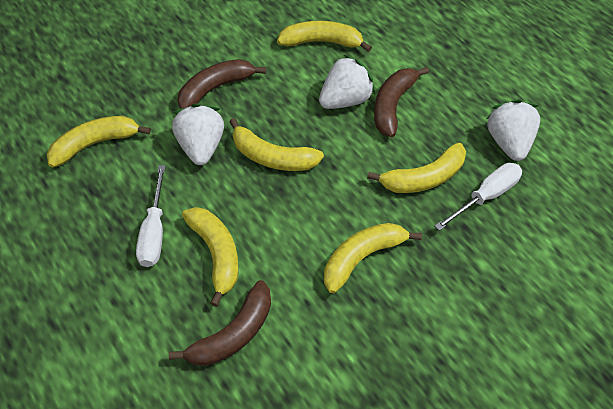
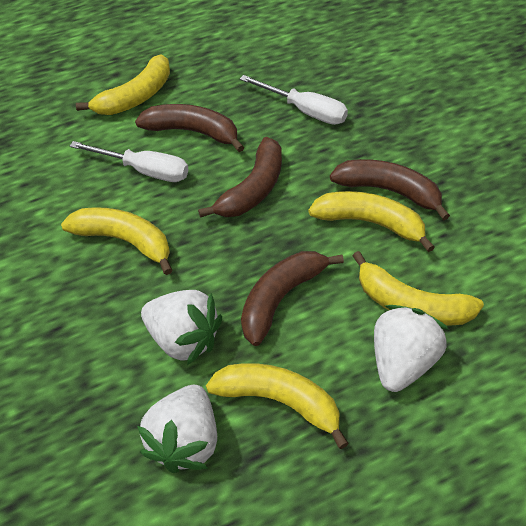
brown banana: 3 -> 4
yellow banana: 6 -> 5

